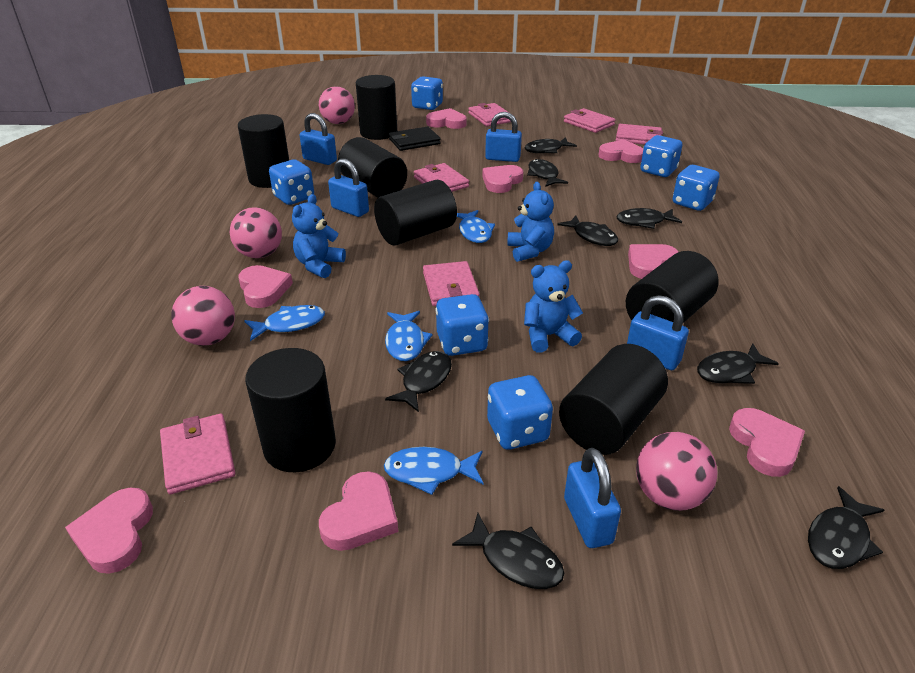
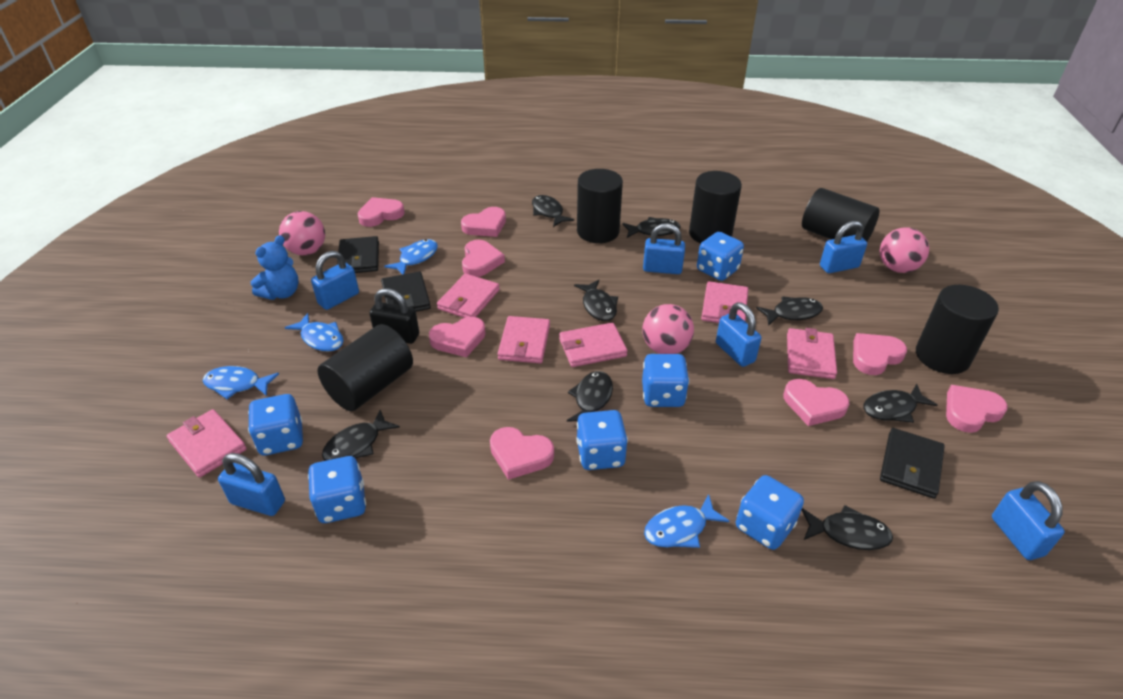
black cylinder: 7 -> 5
black padlock: 0 -> 1
black wallet: 1 -> 3
blue padlock: 5 -> 6
blue teddy bear: 3 -> 1
pink ball: 4 -> 3

